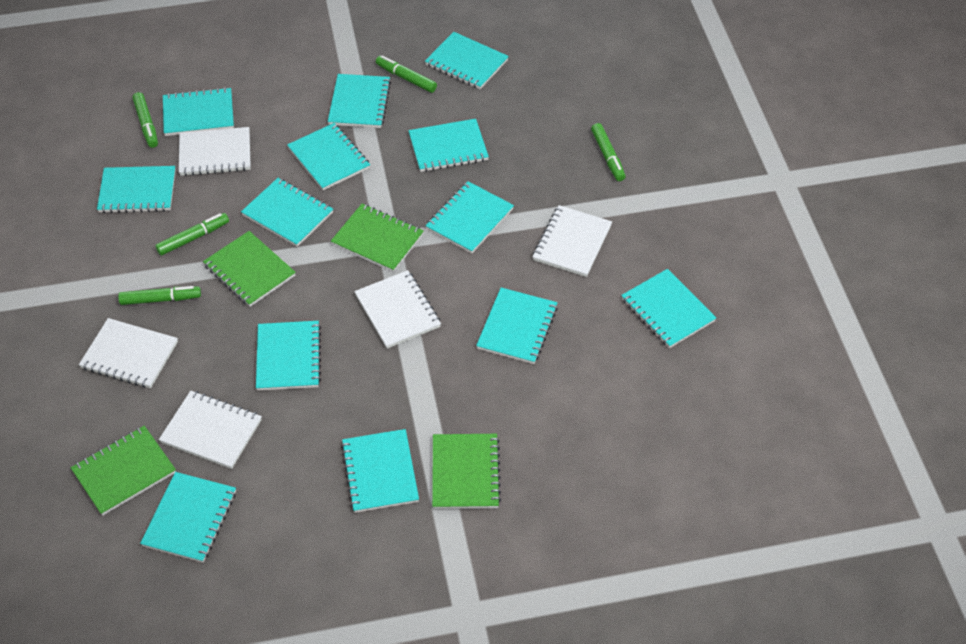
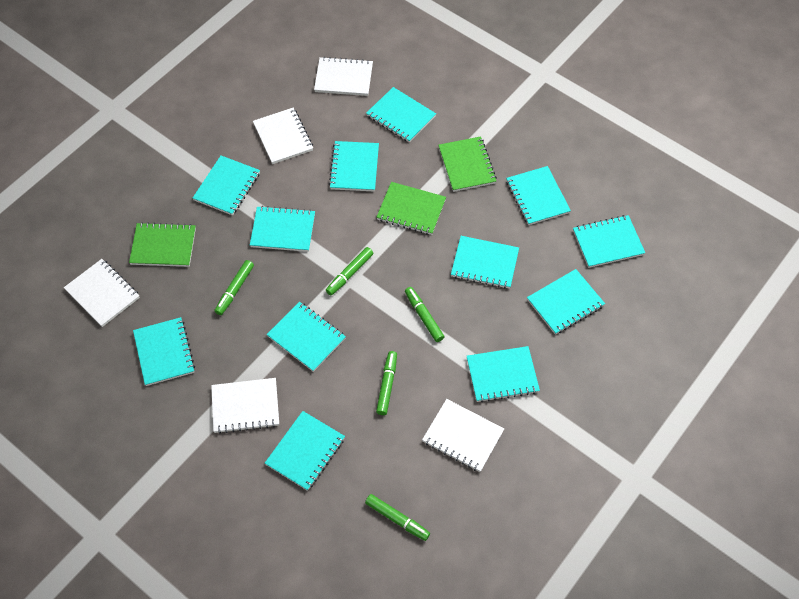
green notebook: 4 -> 3
turquoise notebook: 13 -> 12

